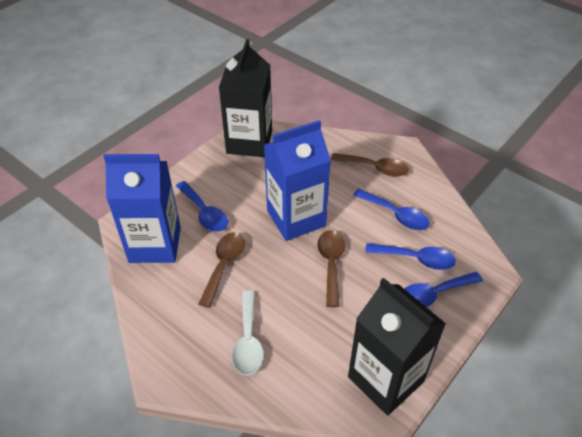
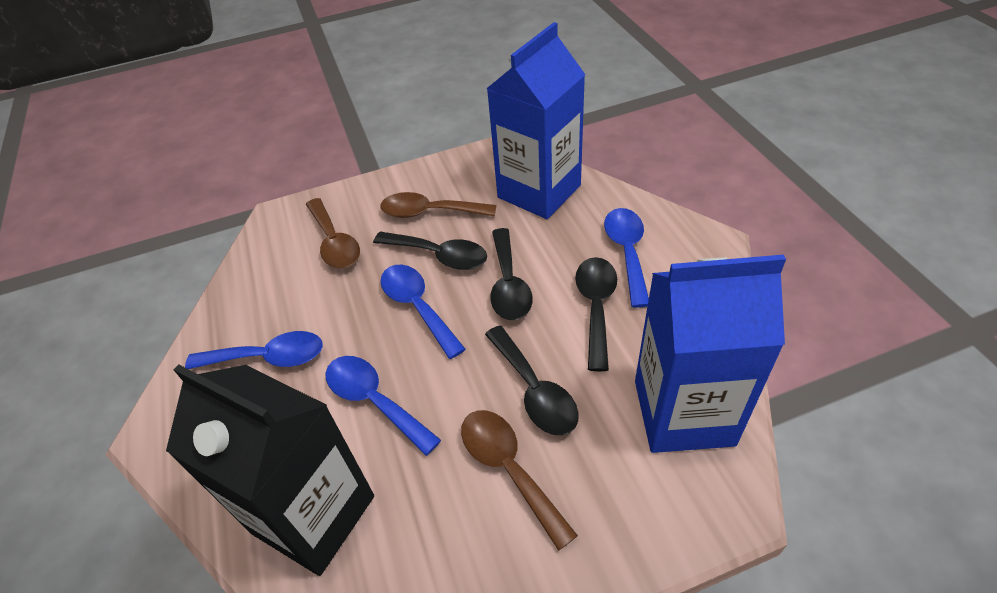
black carton: 2 -> 1
black spoon: 0 -> 4
white spoon: 1 -> 0

